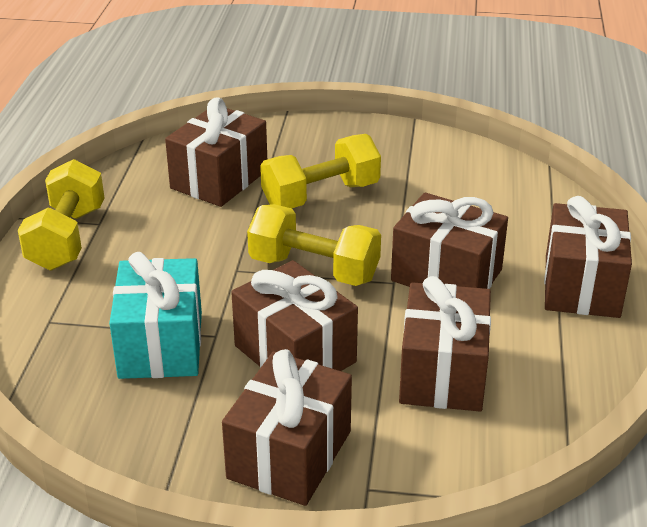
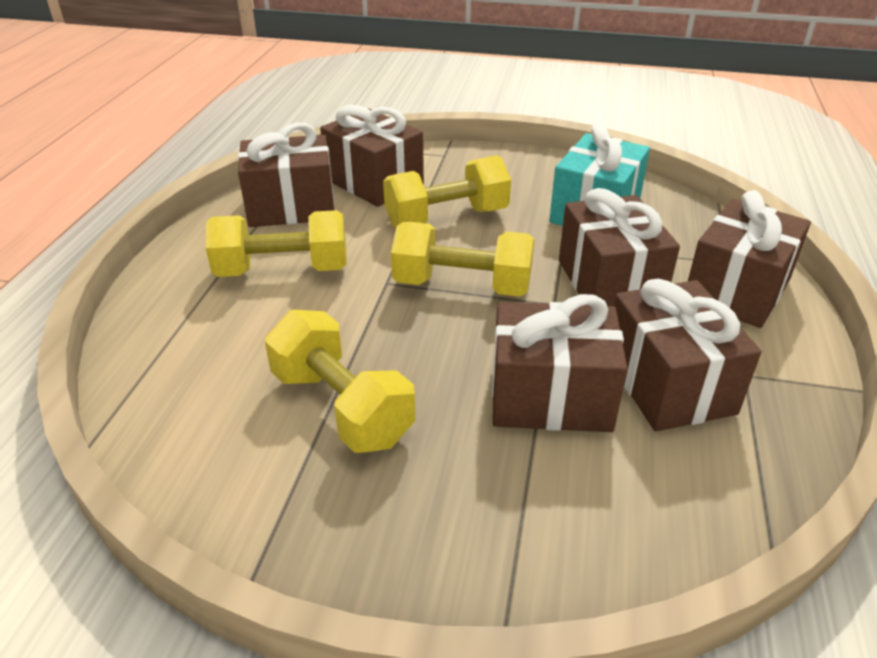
yellow dumbbell: 3 -> 4

